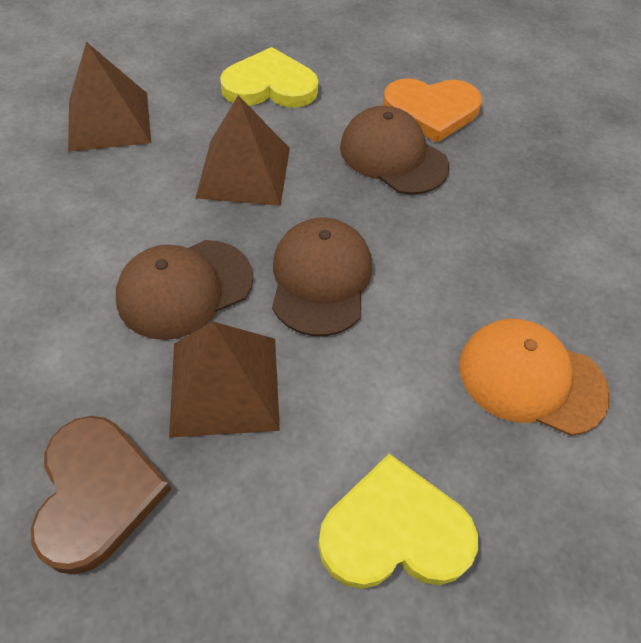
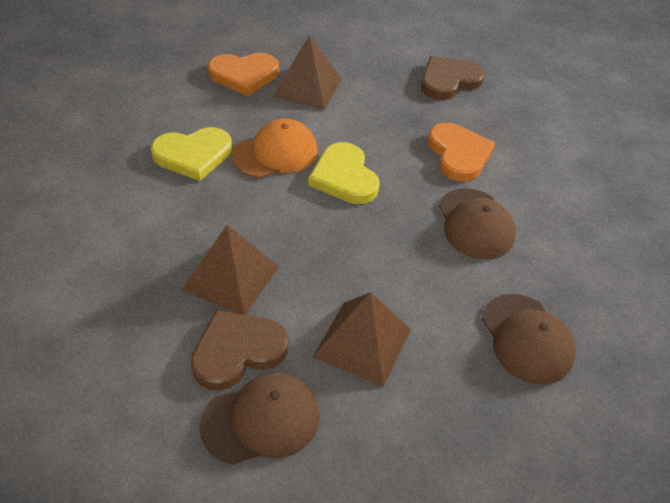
brown heart: 1 -> 2
orange heart: 1 -> 2

